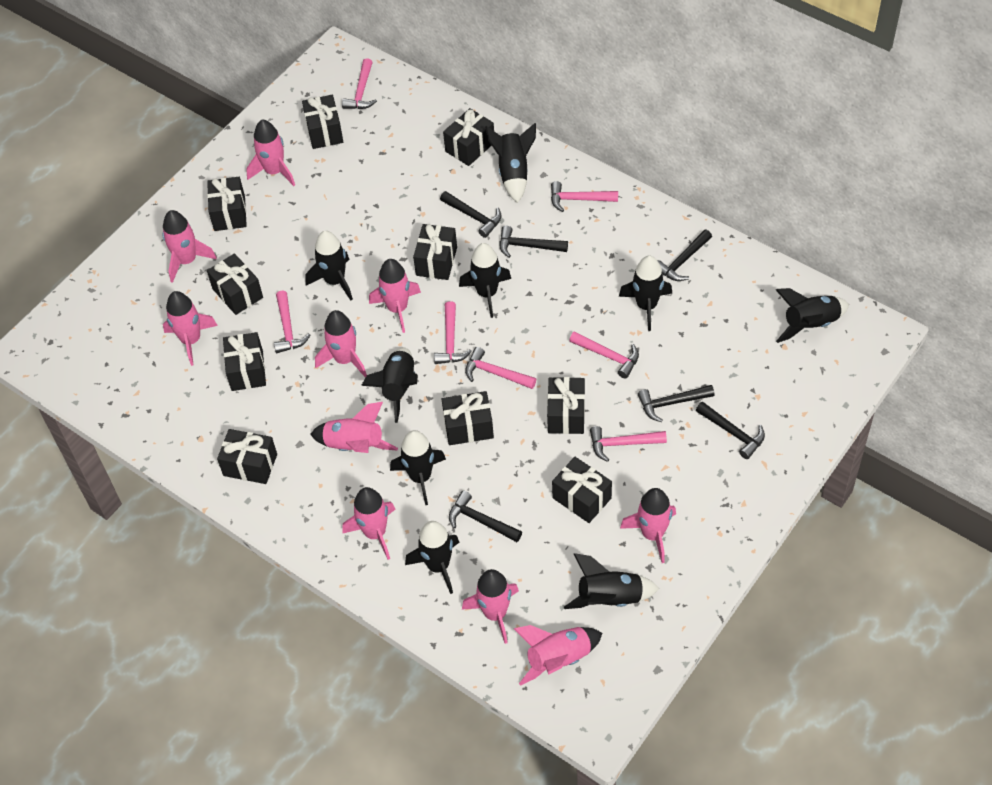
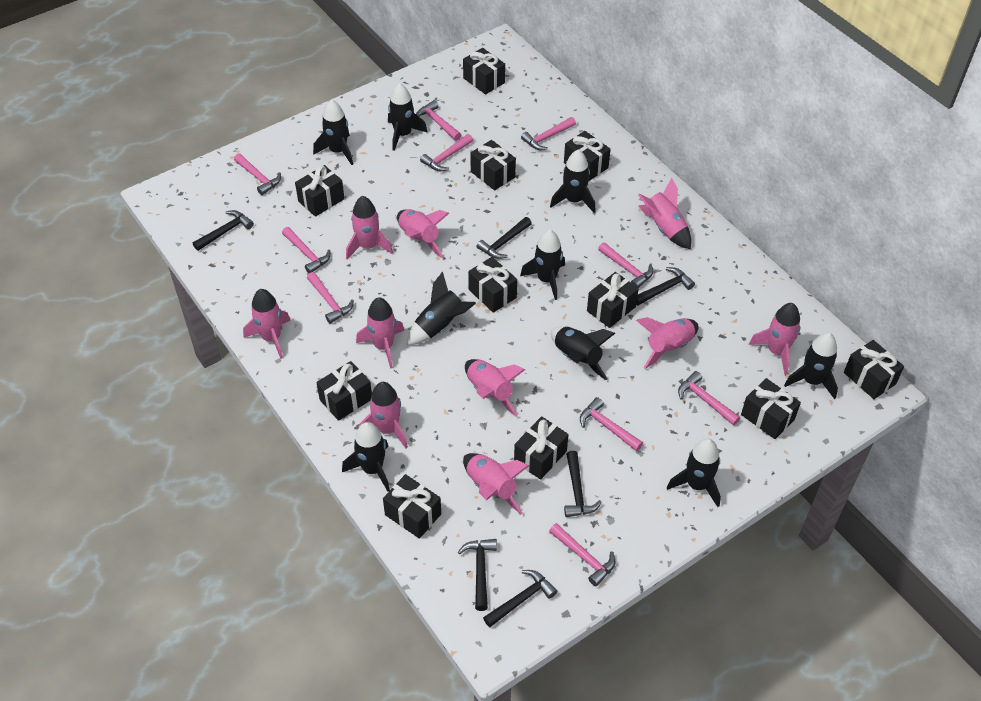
black gift: 10 -> 11
pink hammer: 7 -> 10

